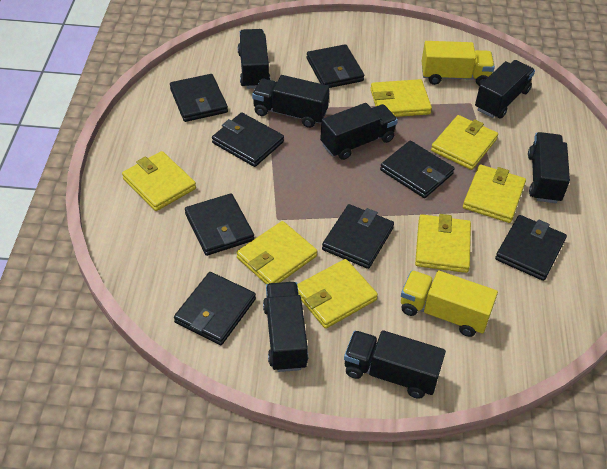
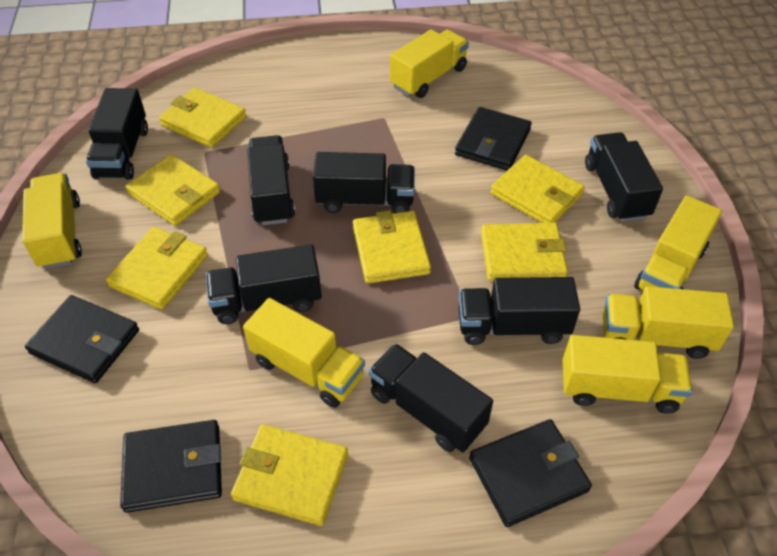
black wallet: 8 -> 4
yellow truck: 2 -> 6

